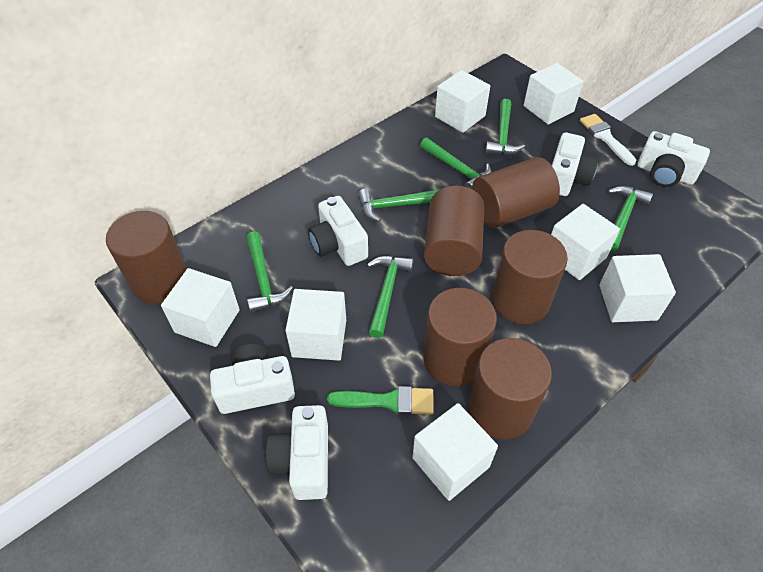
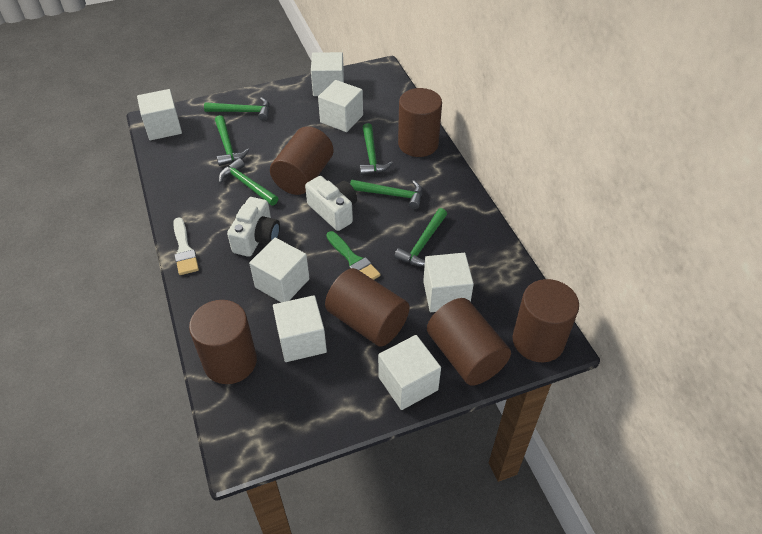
white camera: 5 -> 2

